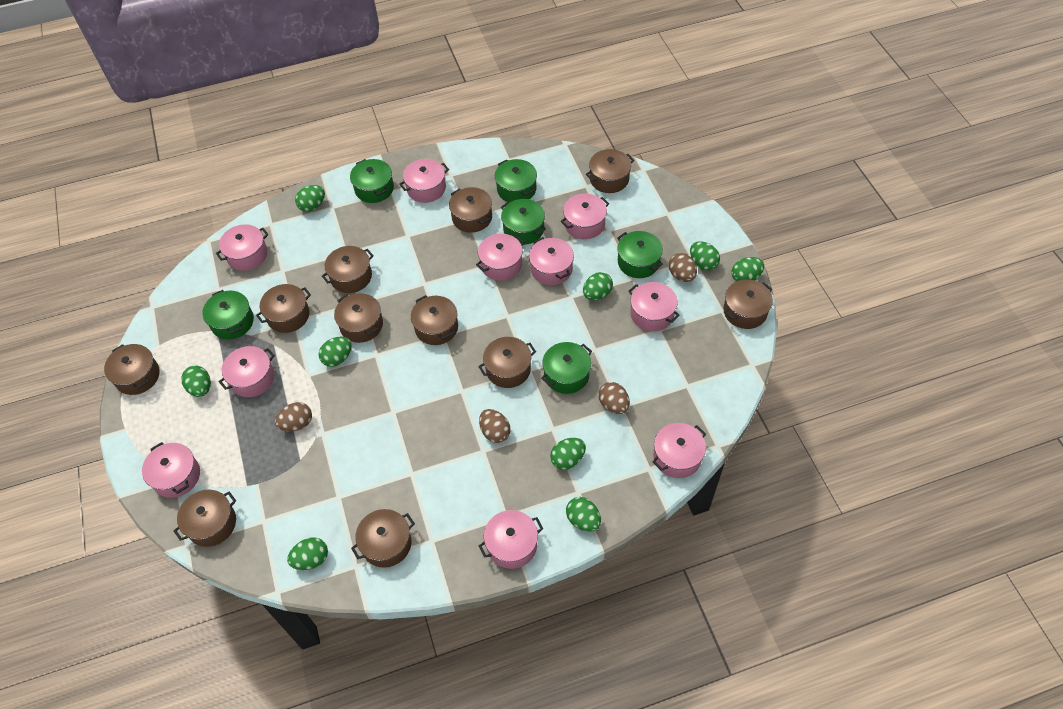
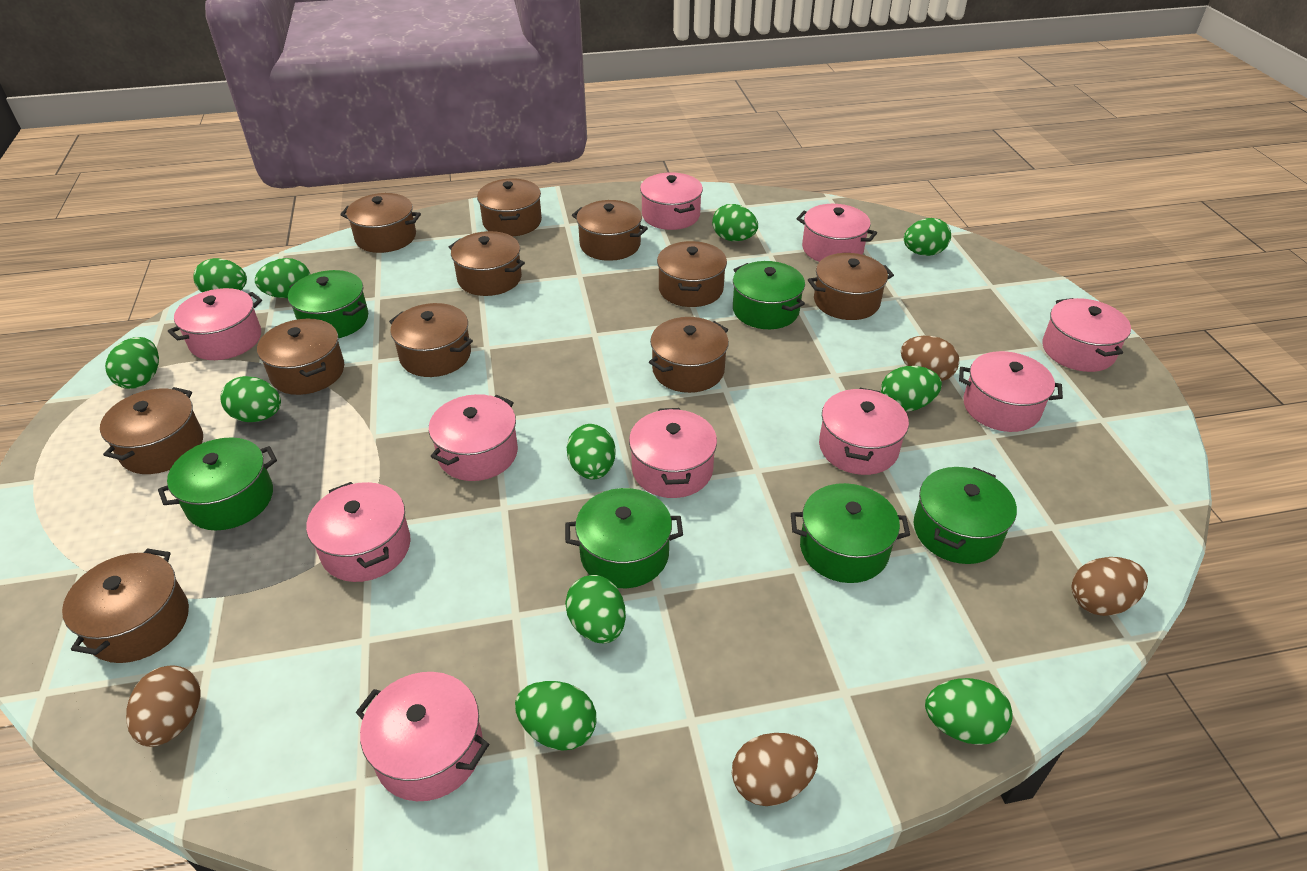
green egg: 9 -> 11

